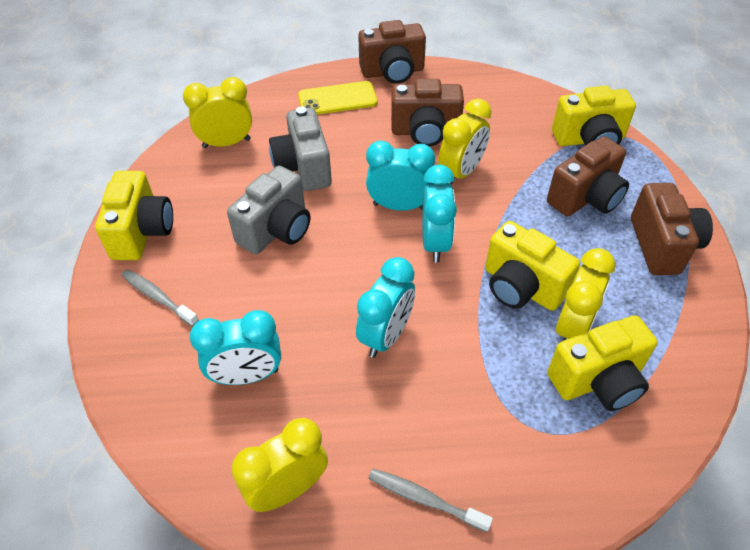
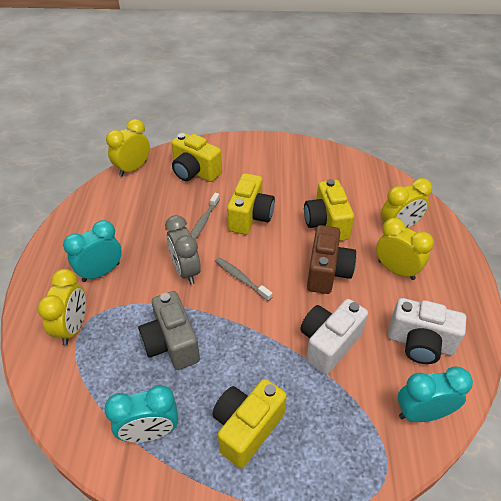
brown camera: 4 -> 1
grey camera: 2 -> 1
grey clock: 0 -> 1
turquoise clock: 4 -> 3
white camera: 0 -> 2
yellow phone: 1 -> 0

